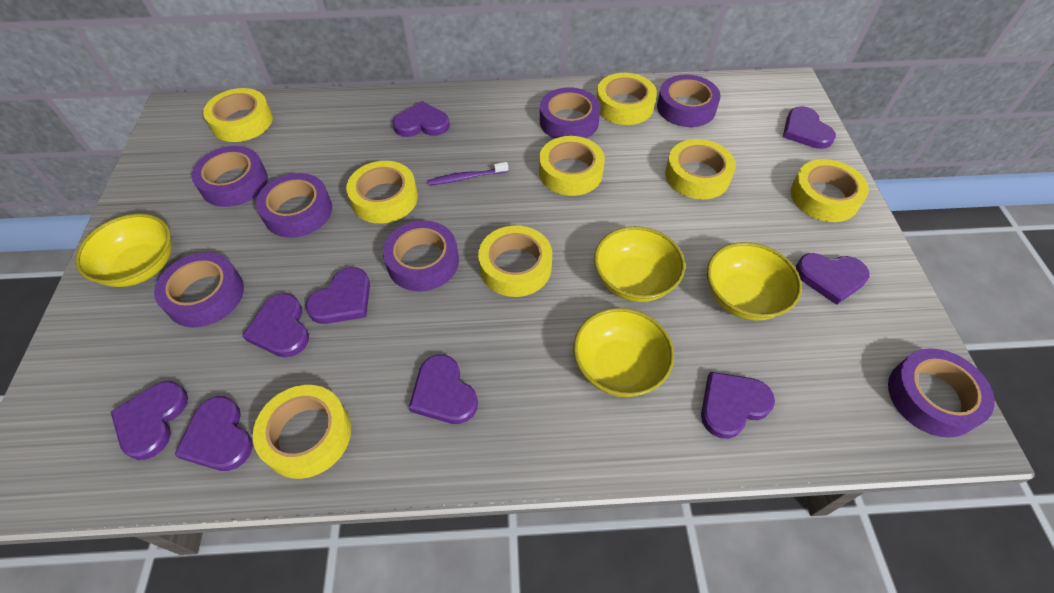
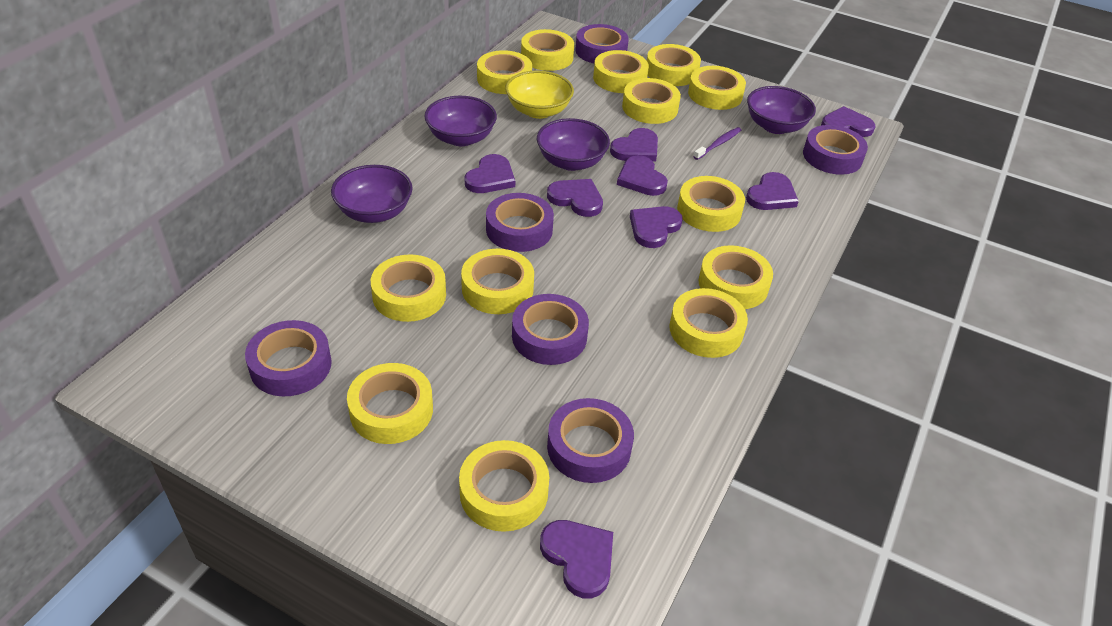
purple bowl: 0 -> 4
purple heart: 9 -> 8
purple tape: 7 -> 6
yellow bowl: 4 -> 1
yellow tape: 8 -> 13

